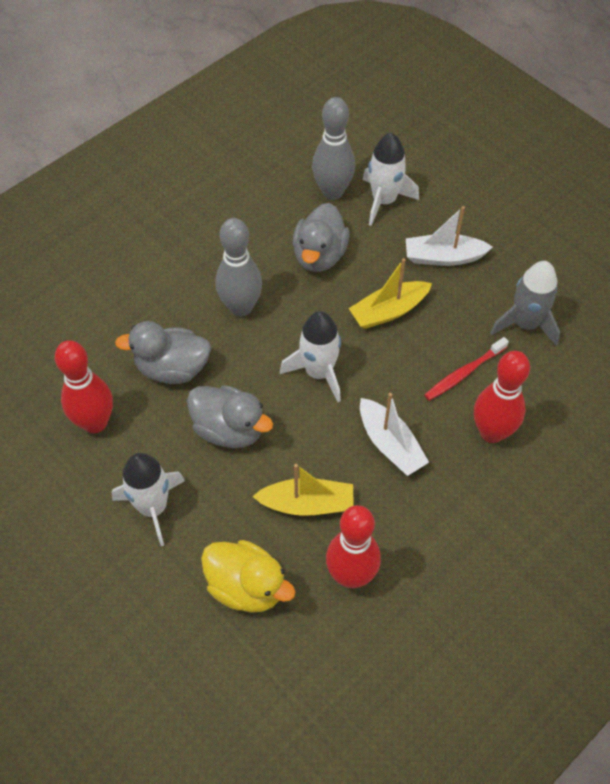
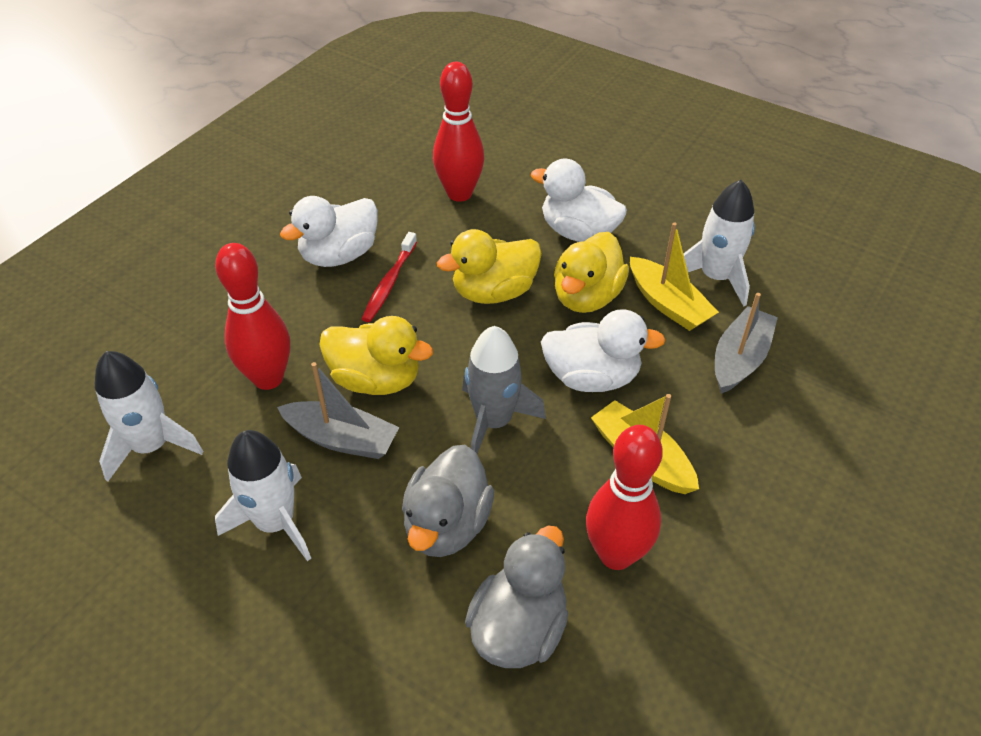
grey boat: 0 -> 2
grey bowling pin: 2 -> 0
grey duck: 3 -> 2
white boat: 2 -> 0
white duck: 0 -> 3
yellow duck: 1 -> 3

